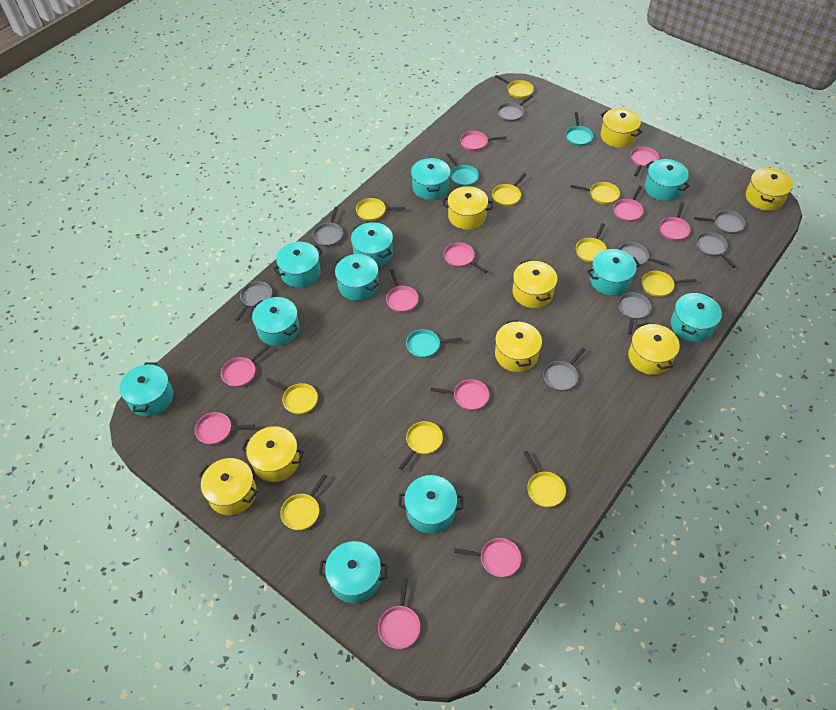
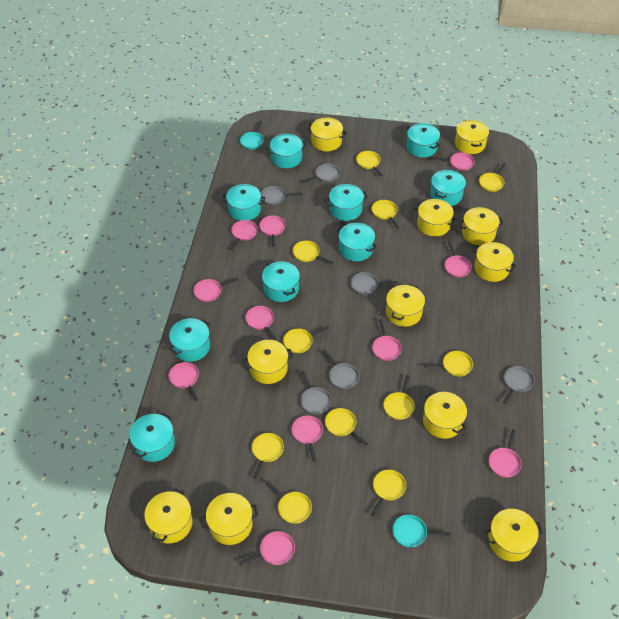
grey pan: 8 -> 6
turquoise pan: 3 -> 2
turquoise pot: 11 -> 9
yellow pan: 10 -> 11
yellow pot: 8 -> 11

